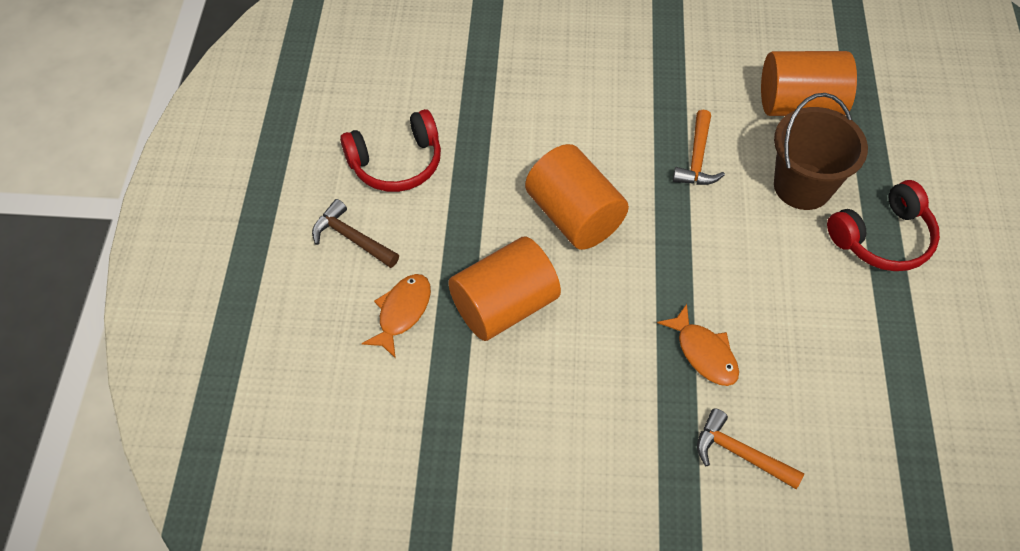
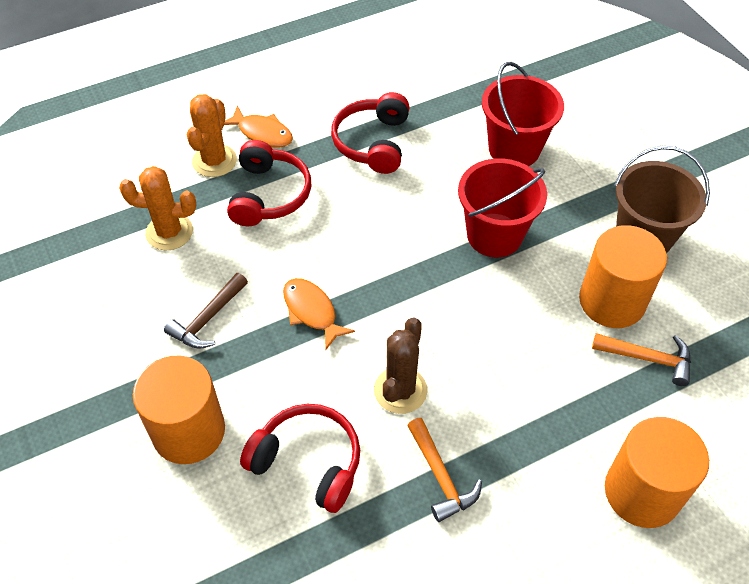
brown cactus: 0 -> 1
orange cactus: 0 -> 2
red bucket: 0 -> 2
red headphones: 2 -> 3

